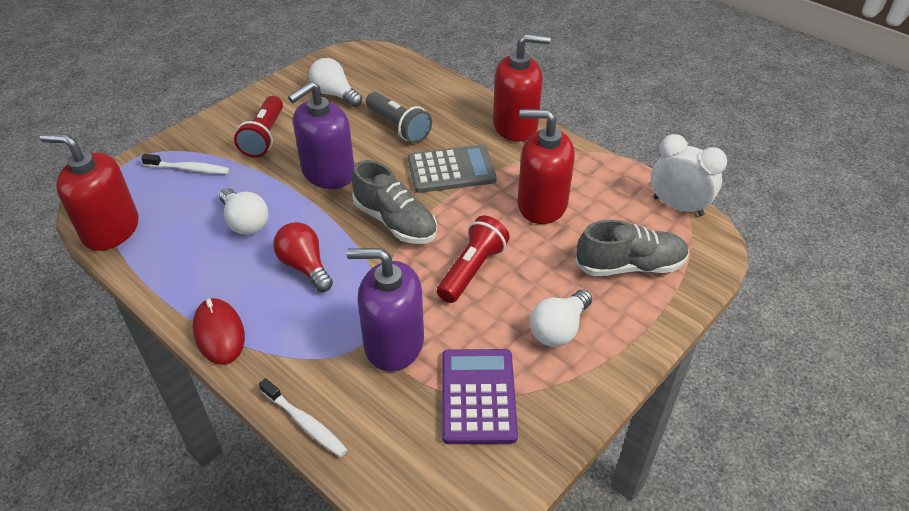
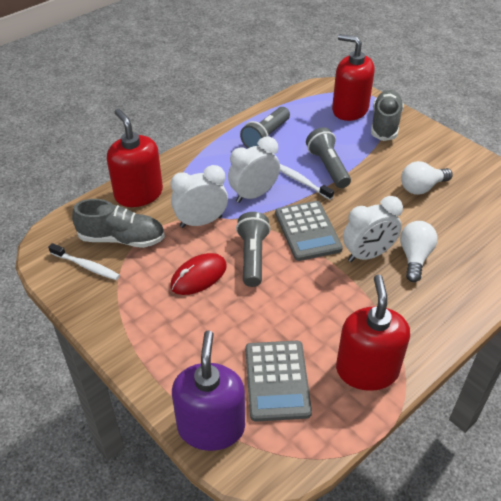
grey calculator: 1 -> 2
grey flashlight: 1 -> 3
purple calculator: 1 -> 0
purple soap dispenser: 2 -> 1
red flashlight: 2 -> 0
red light bulb: 1 -> 0
white clock: 1 -> 3
white light bulb: 3 -> 2

